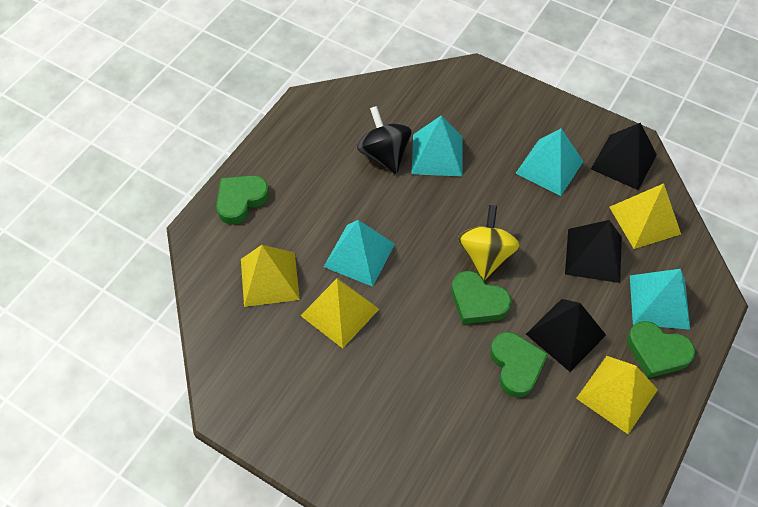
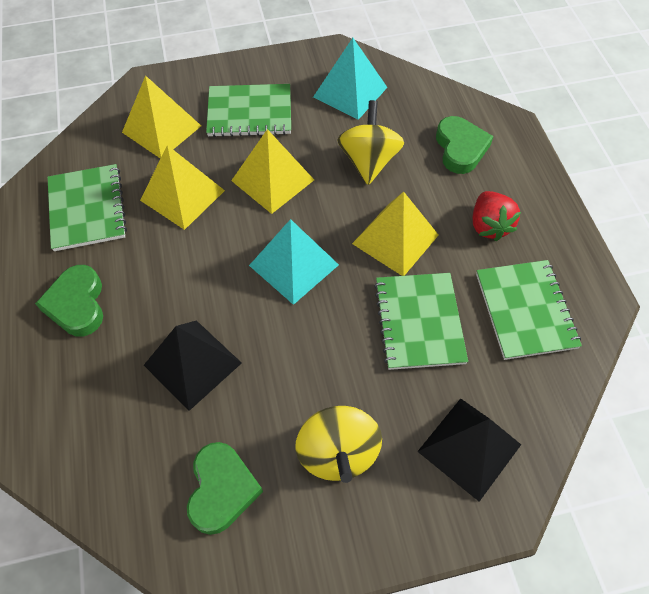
black pyramid: 3 -> 2
black spinning top: 1 -> 0
green heart: 4 -> 3
green notebook: 0 -> 4
red strawberry: 0 -> 1
turquoise pyramid: 4 -> 2
yellow spinning top: 1 -> 2

